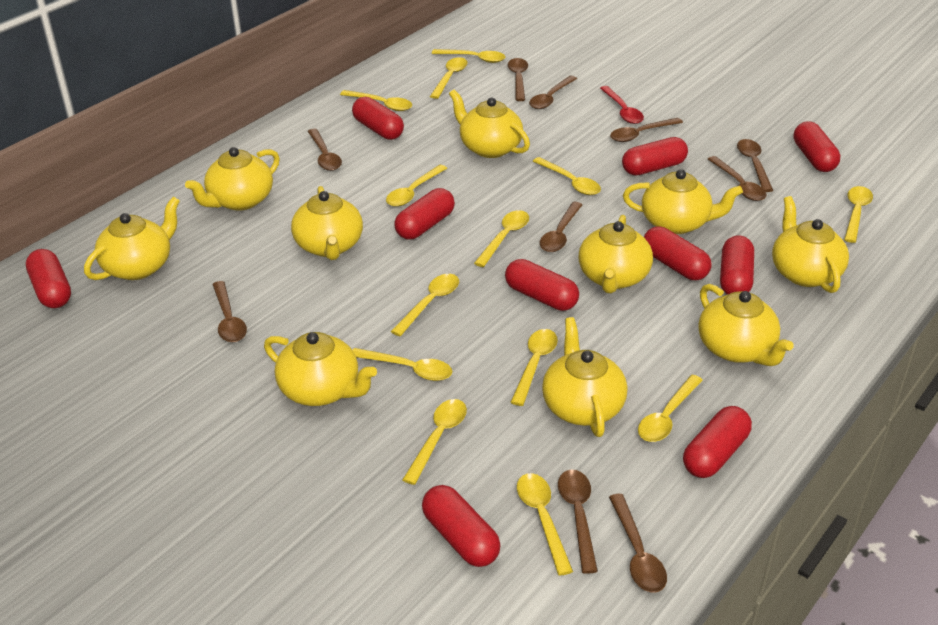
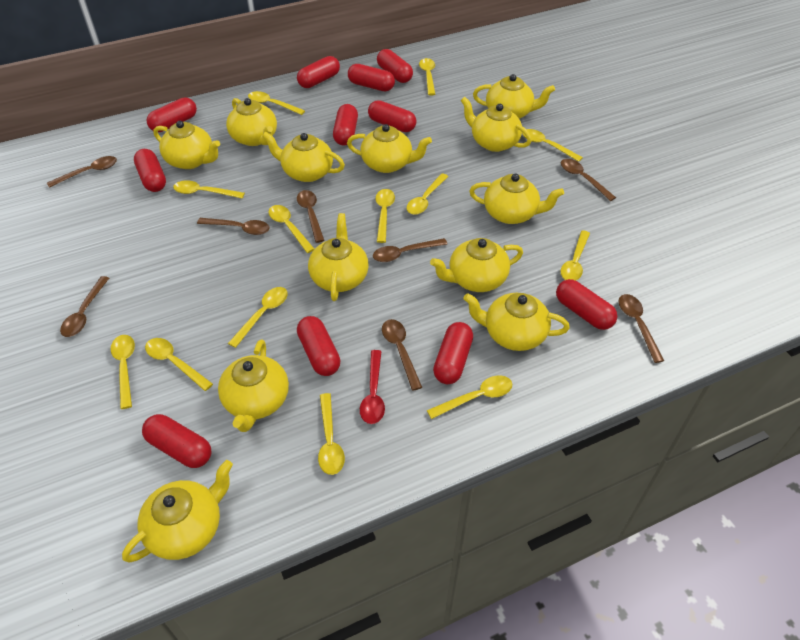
brown spoon: 10 -> 8
red capsule: 10 -> 11
yellow teapot: 10 -> 12

